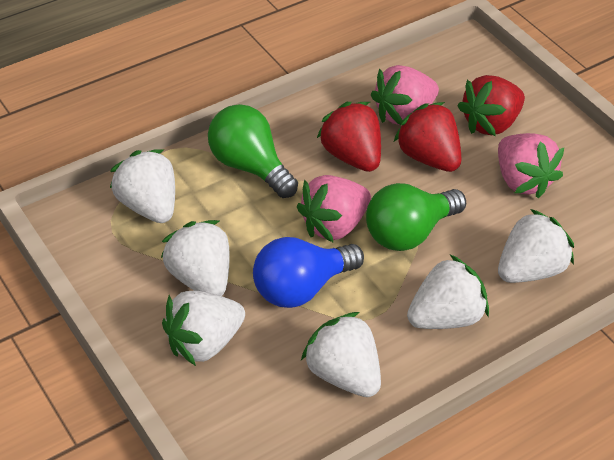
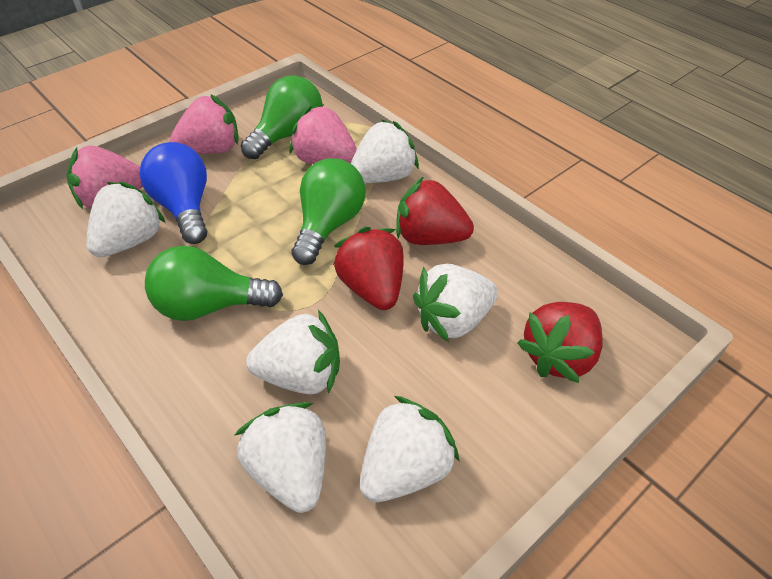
green light bulb: 2 -> 3

